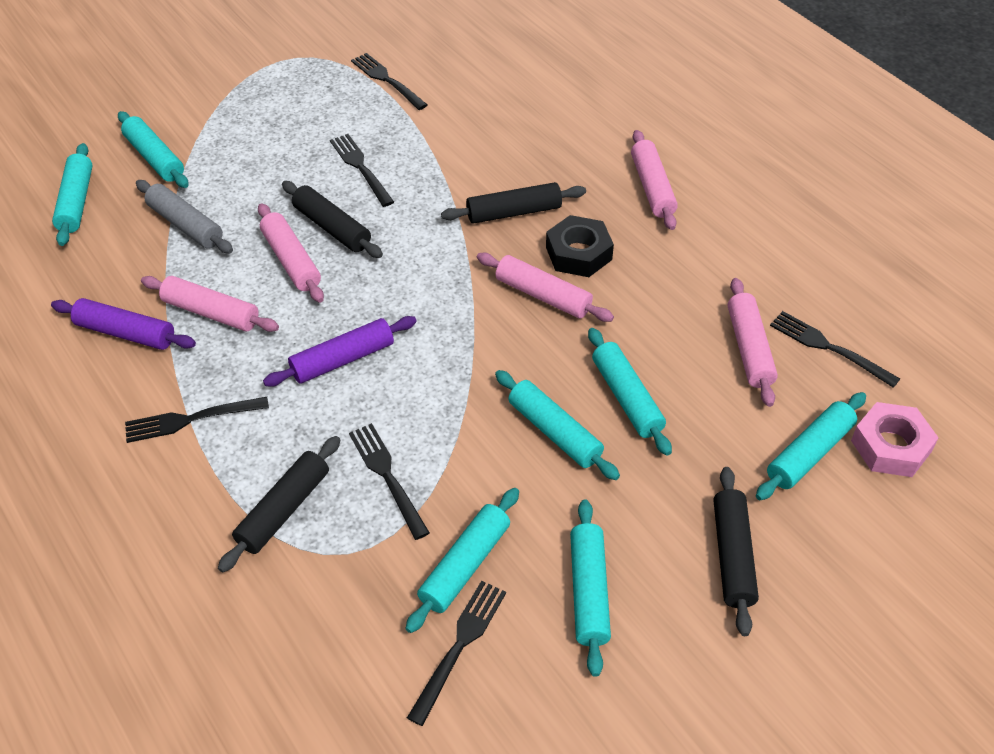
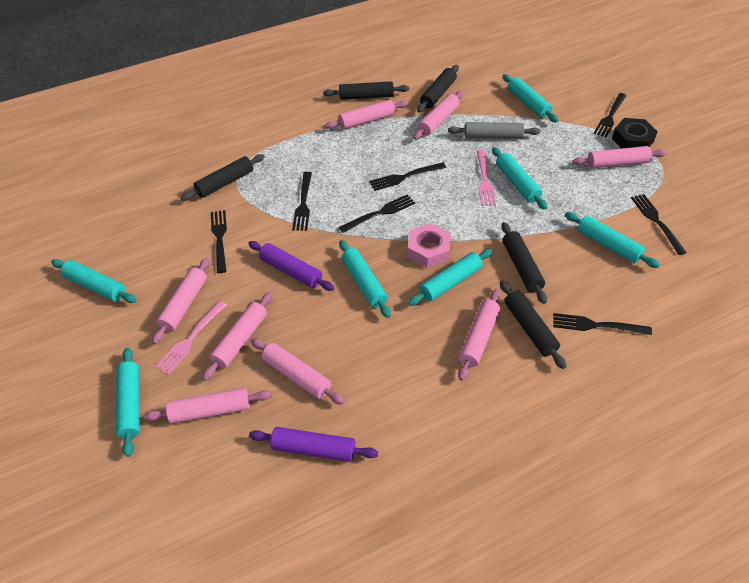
black fork: 6 -> 7
black rolling pin: 4 -> 5
pink fork: 0 -> 2
pink rolling pin: 5 -> 8

